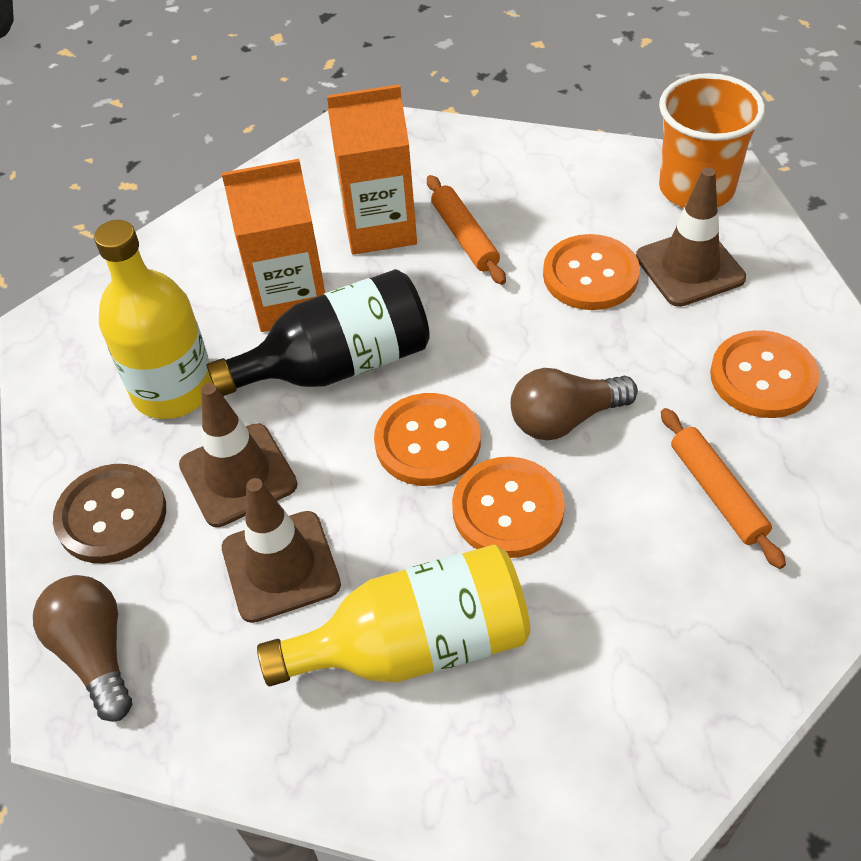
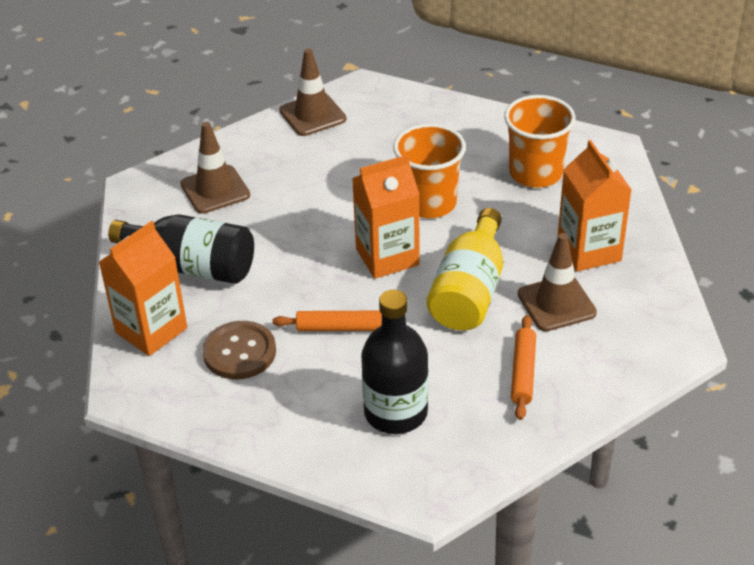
black bottle: 1 -> 2
brown light bulb: 2 -> 0
orange button: 4 -> 0
orange carton: 2 -> 3
orange cup: 1 -> 2
yellow bottle: 2 -> 1

